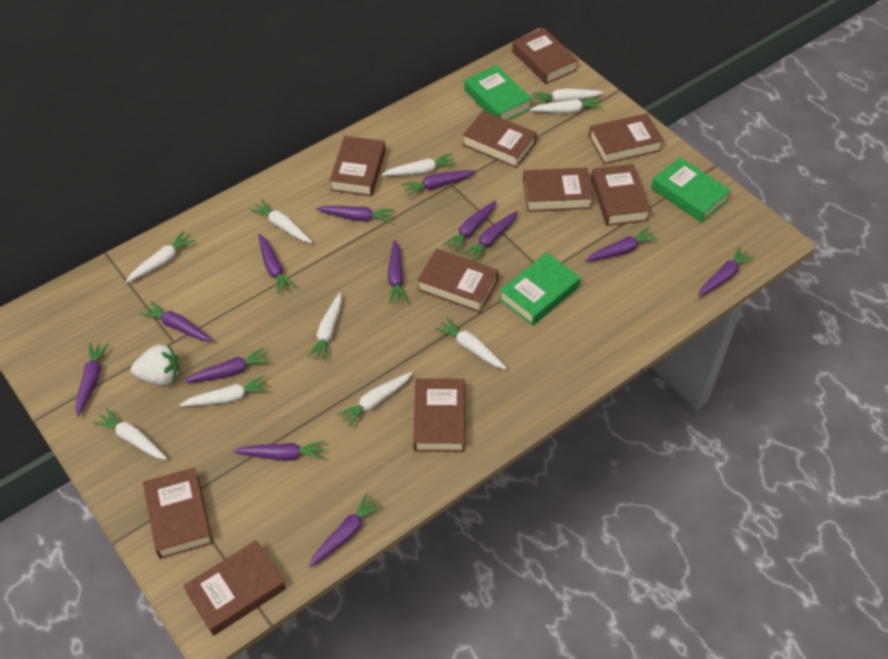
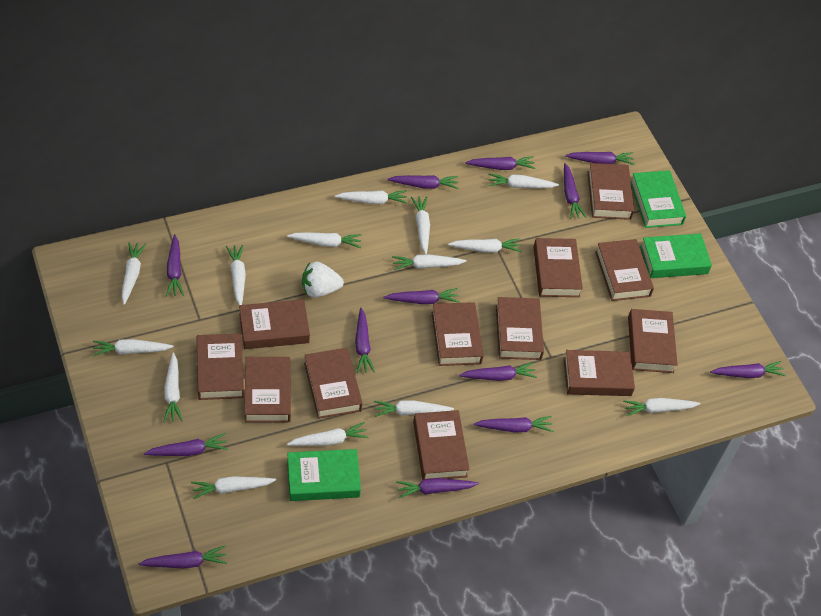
brown book: 10 -> 12
white carrot: 10 -> 14

